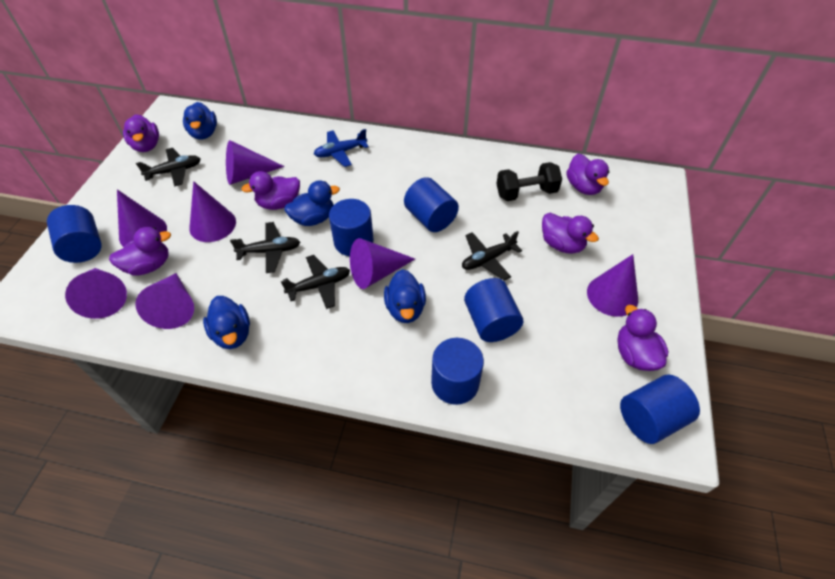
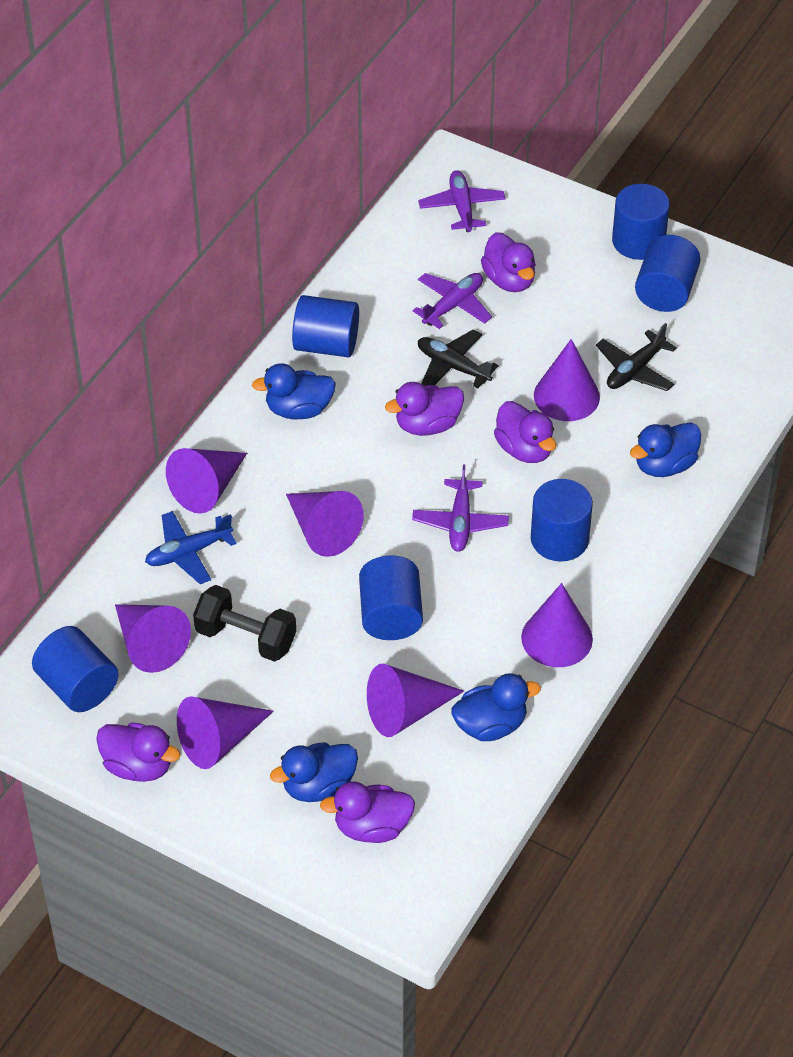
black plane: 4 -> 2
purple duck: 6 -> 5
purple plane: 0 -> 3

